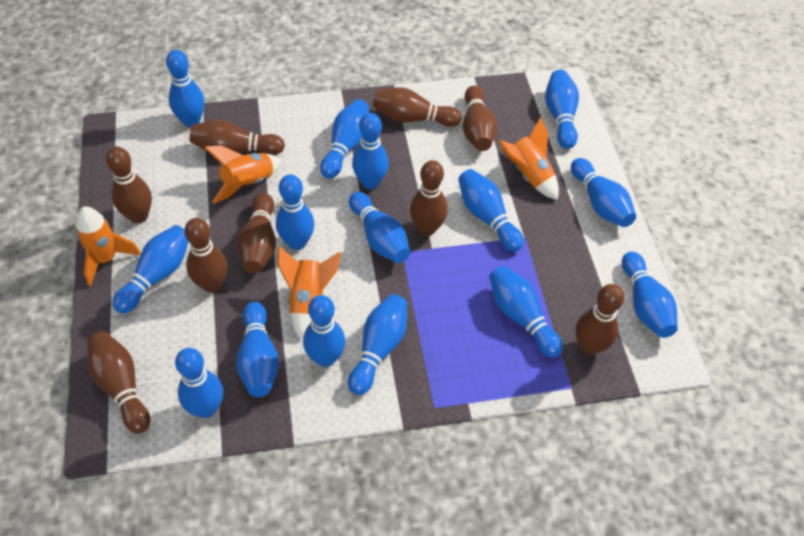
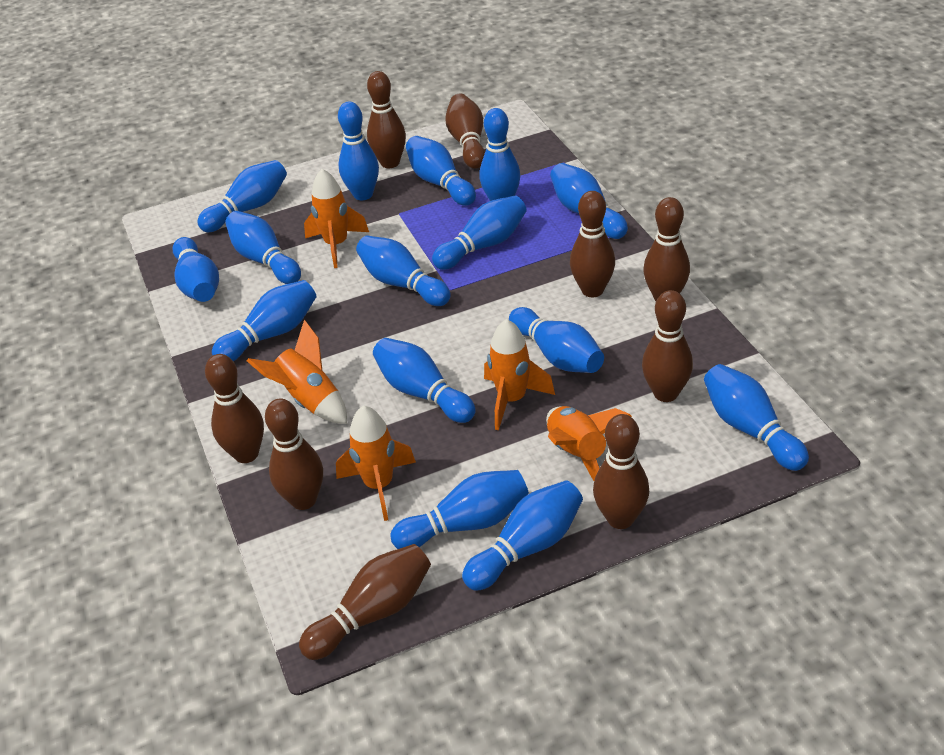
orange rocket: 4 -> 5

